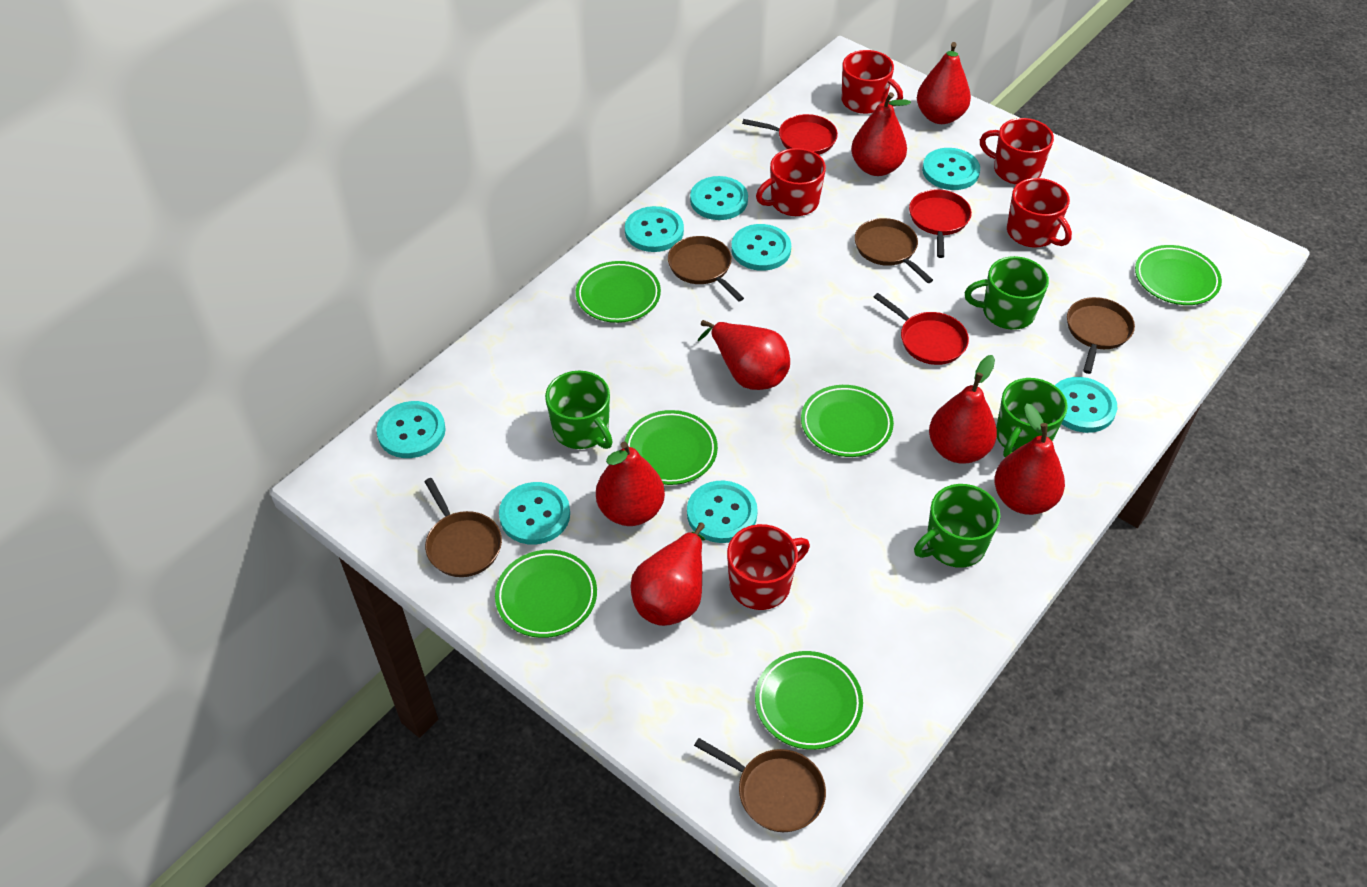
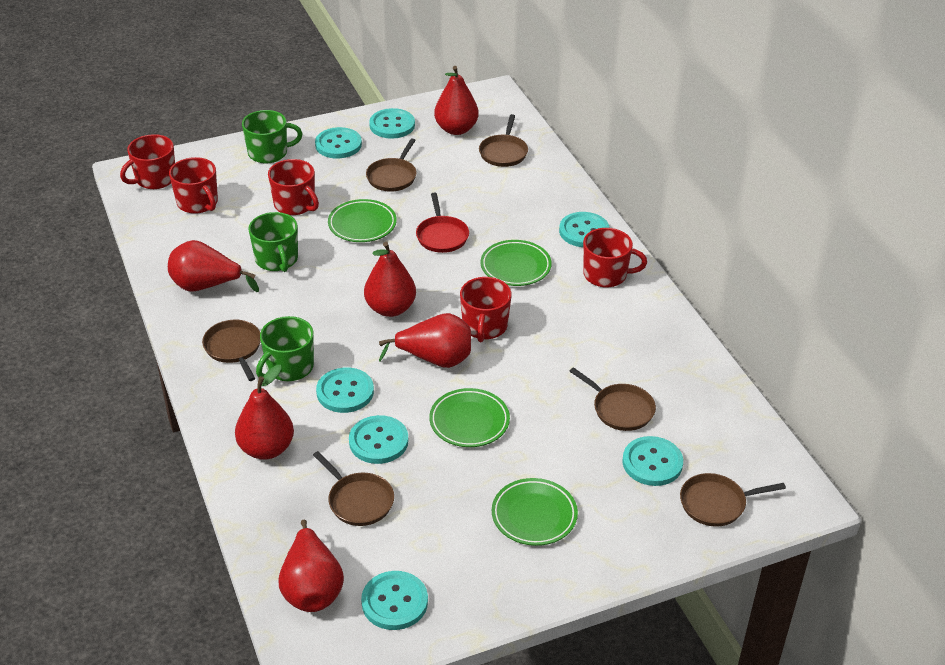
brown pan: 5 -> 6
green mug: 4 -> 3
green plate: 6 -> 4
red pan: 3 -> 1
red pear: 7 -> 6
turquoise button: 8 -> 7

